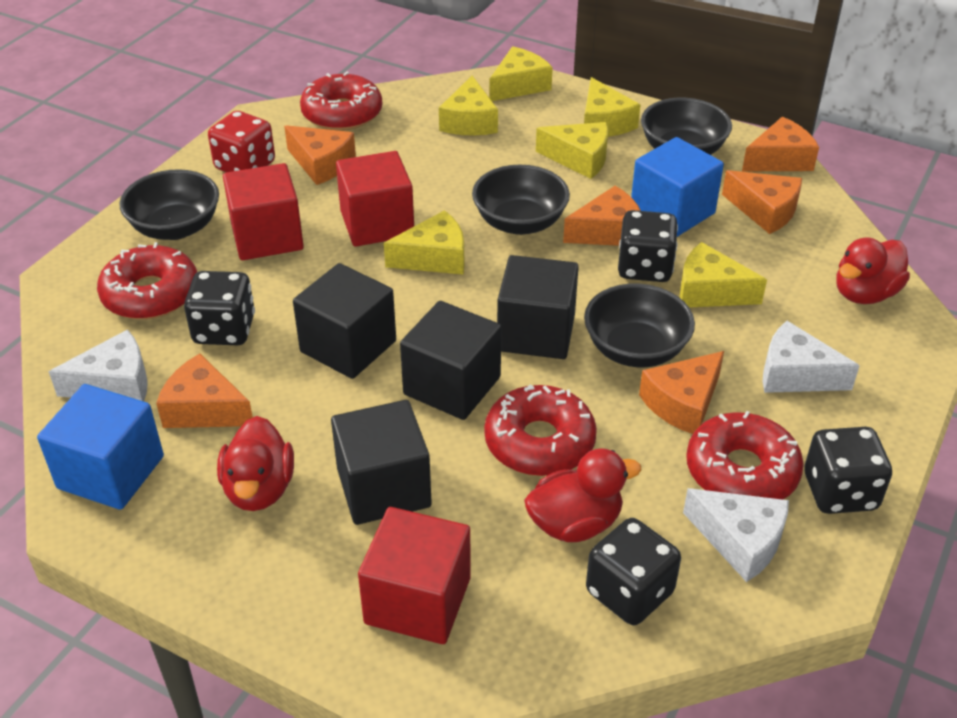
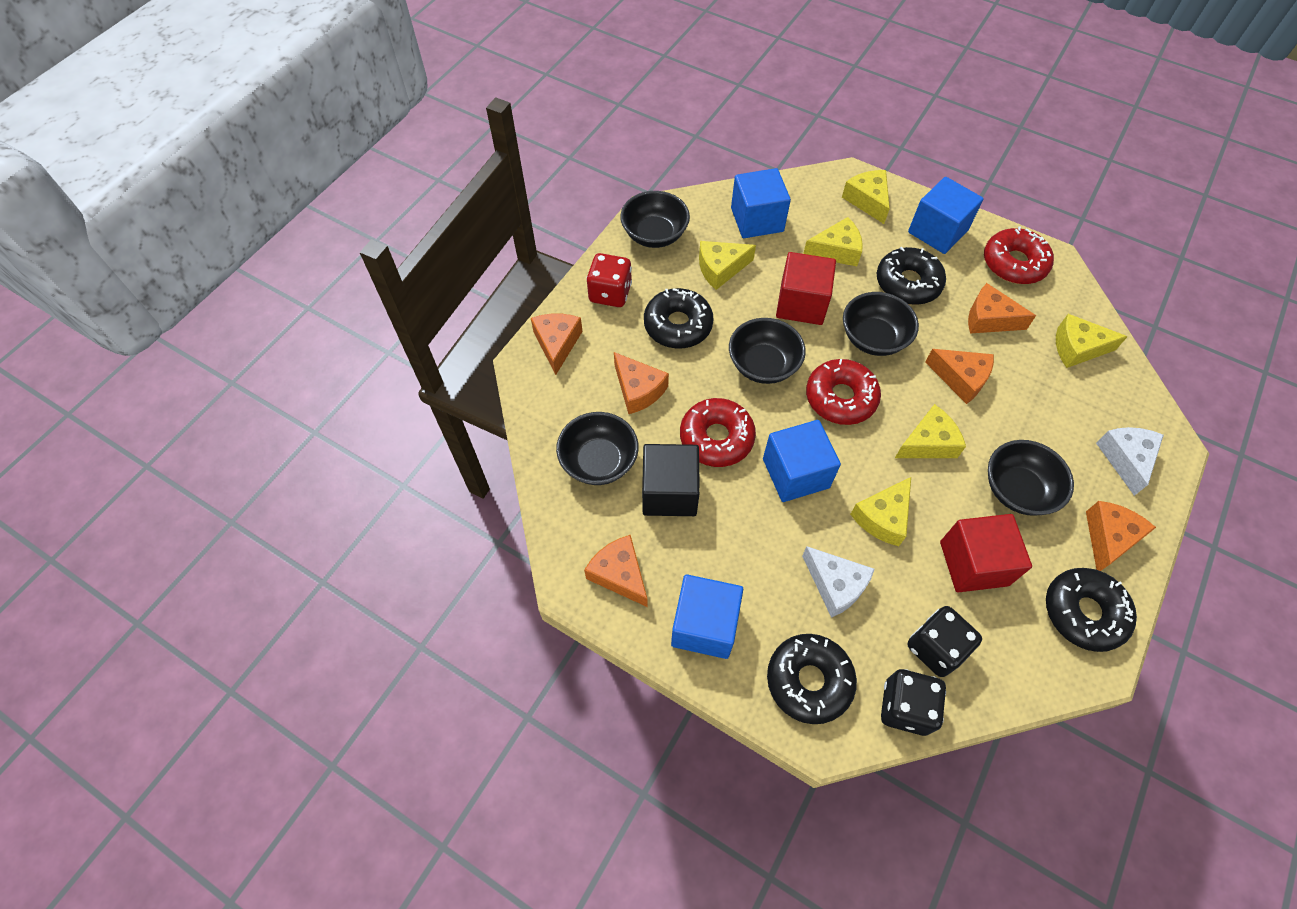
black bowl: 4 -> 5
black cube: 4 -> 1
black dice: 4 -> 2
black donut: 0 -> 4
blue cube: 2 -> 4
red cube: 3 -> 2
red donut: 4 -> 3
red duck: 3 -> 0
white cheese: 3 -> 2

